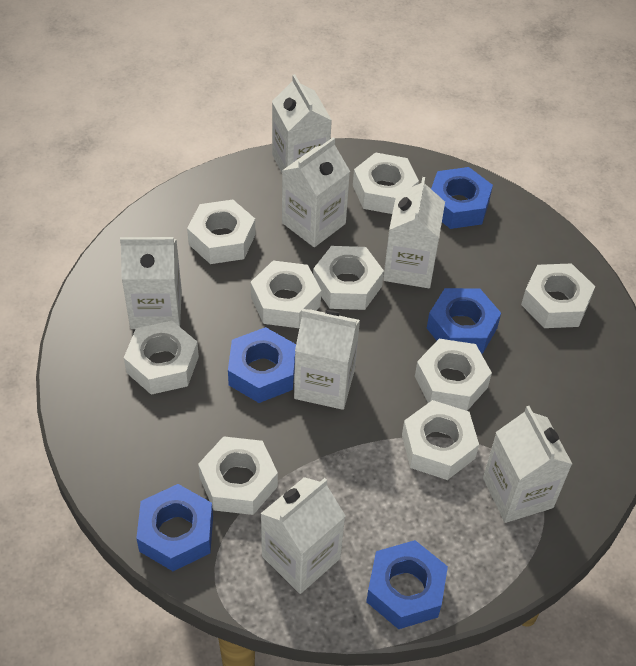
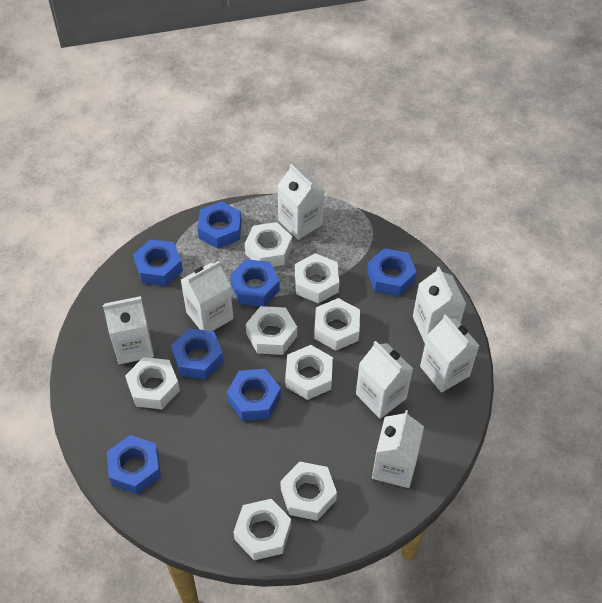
blue nut: 5 -> 7
white nut: 9 -> 8

